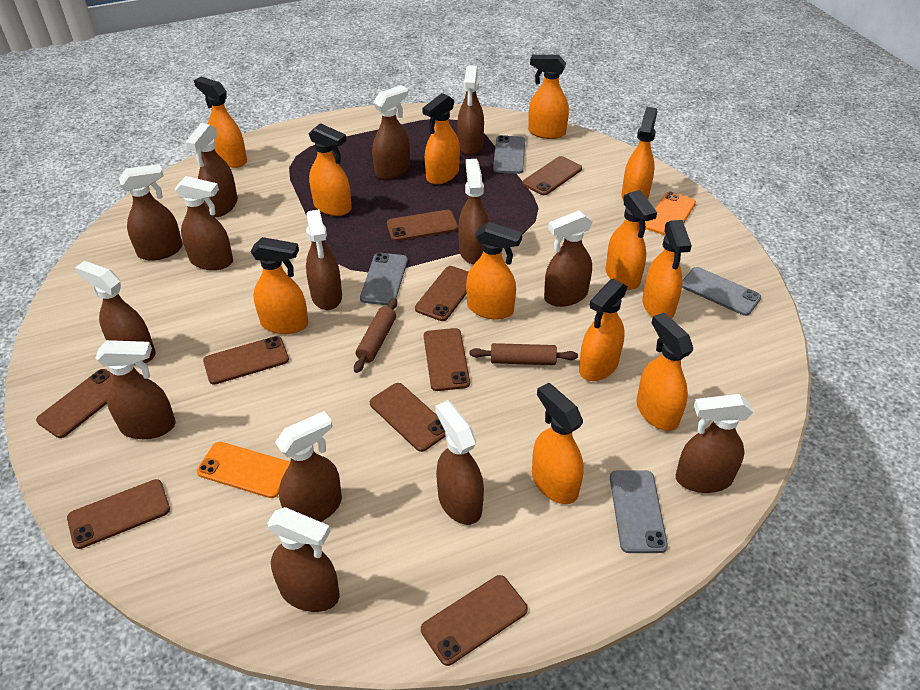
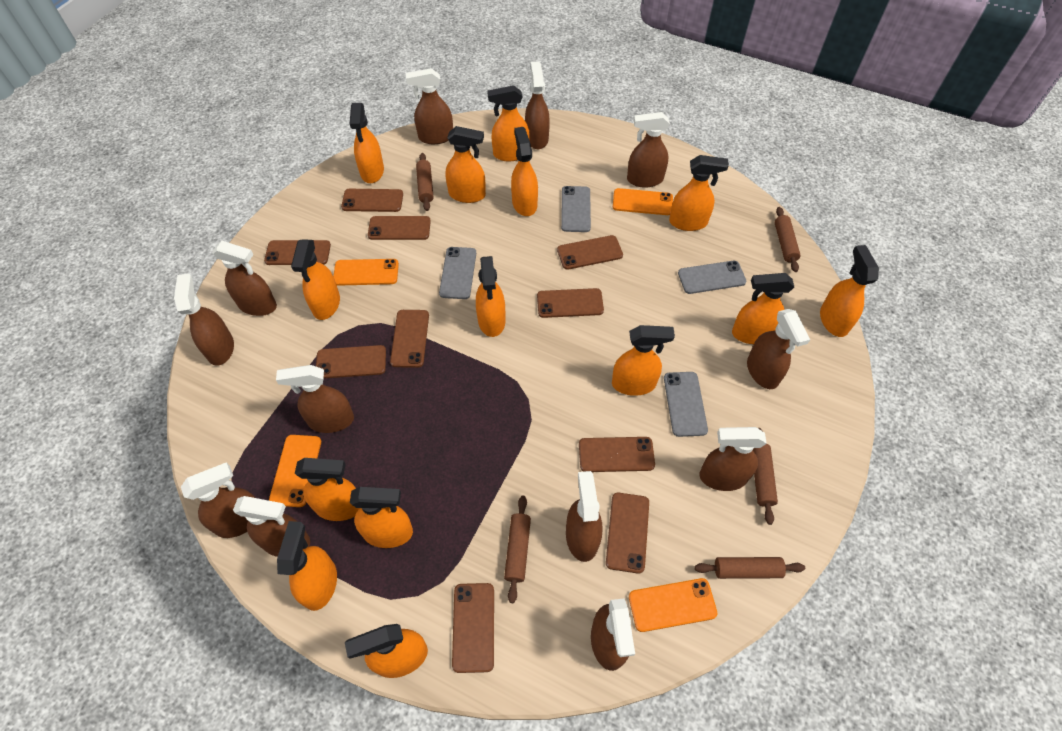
brown phone: 9 -> 10
brown rolling pin: 2 -> 5
brown spray bottle: 14 -> 12
orange phone: 2 -> 4
orange spray bottle: 12 -> 14

